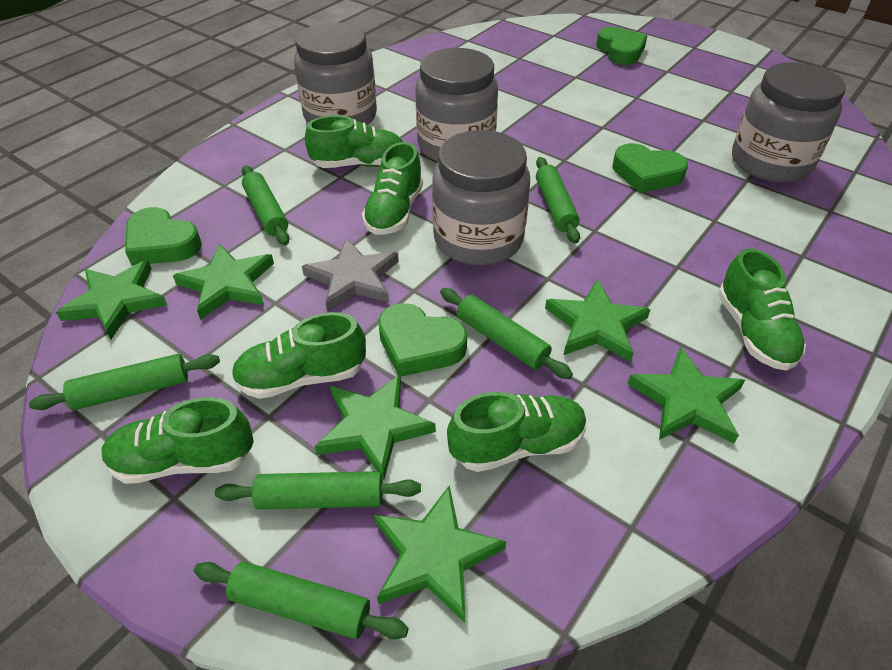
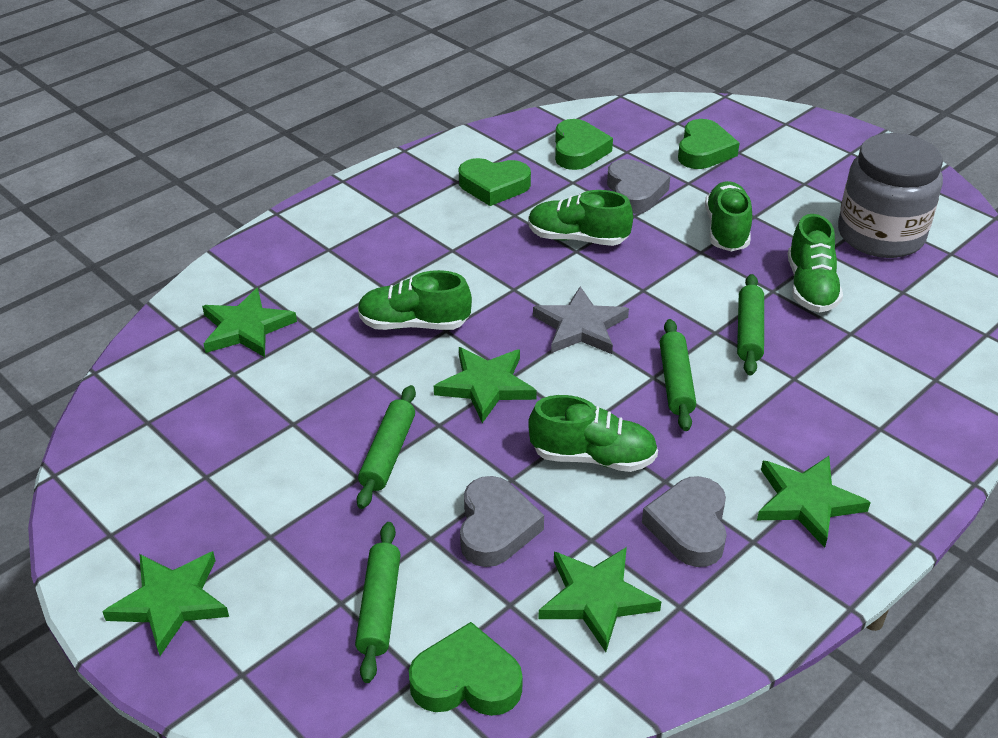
green rolling pin: 6 -> 4
green shoe: 6 -> 5
green star: 6 -> 5
grey heart: 0 -> 3
grey jar: 4 -> 1

